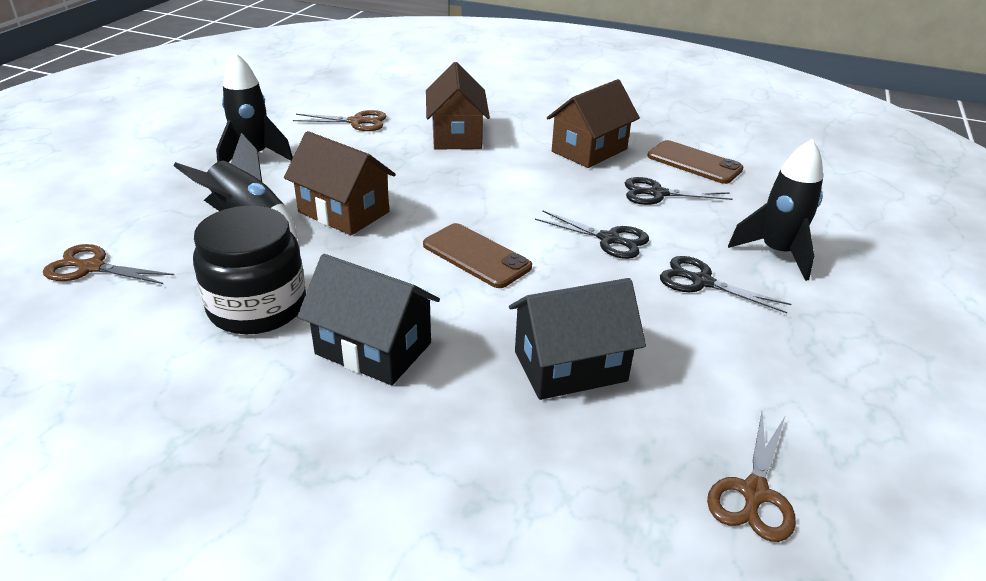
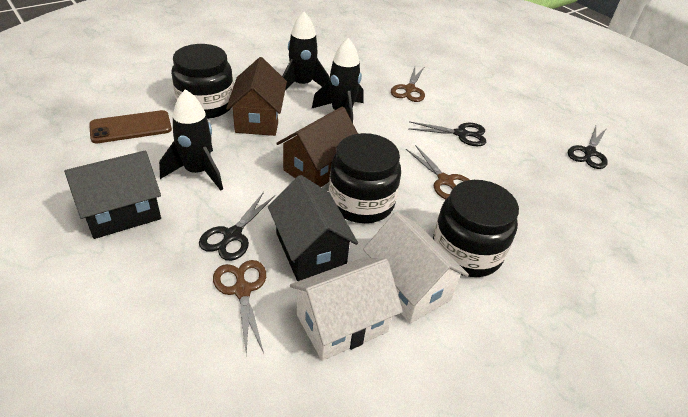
black jar: 1 -> 3
brown house: 3 -> 2
brown phone: 2 -> 1
white house: 0 -> 2

